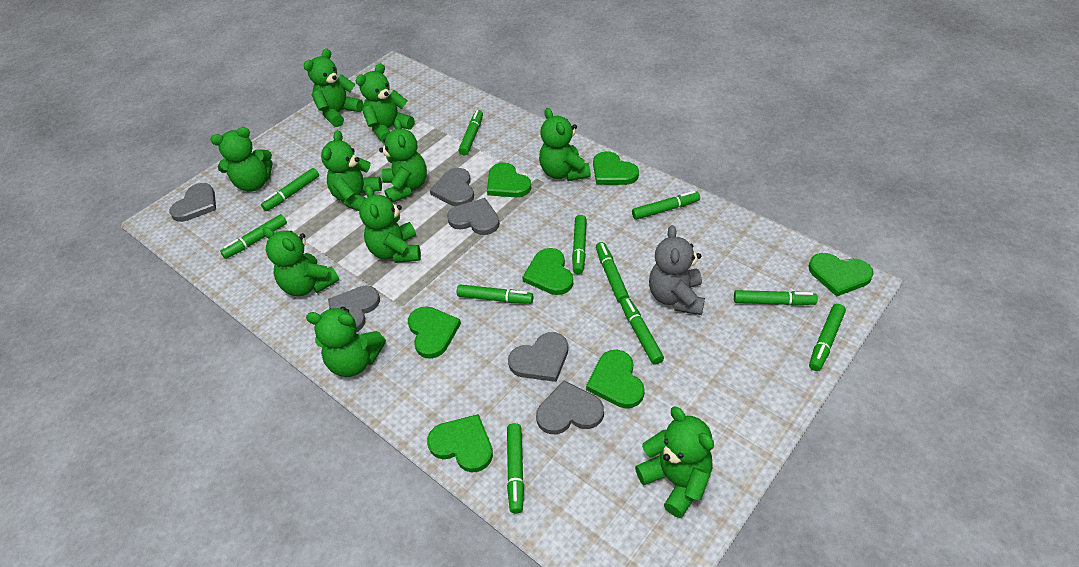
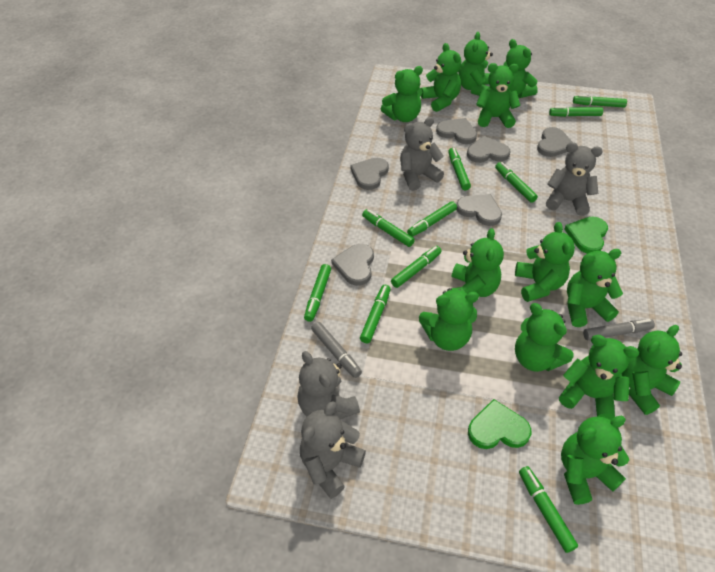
green heart: 7 -> 2
green marker: 11 -> 10
green teddy bear: 10 -> 13
grey marker: 0 -> 2
grey teddy bear: 1 -> 4

